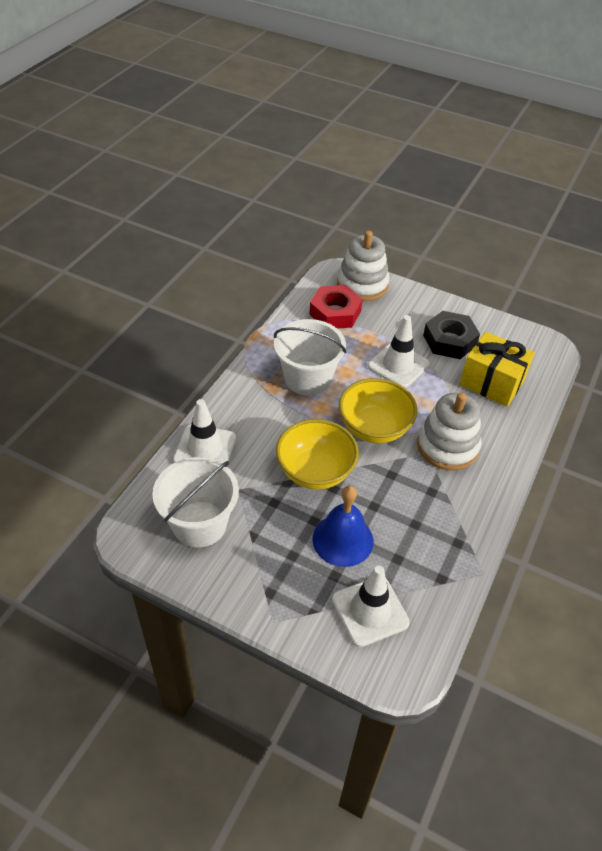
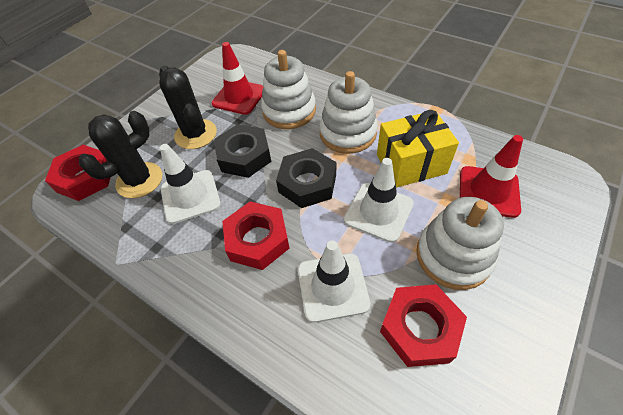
black cactus: 0 -> 2
black nut: 1 -> 2
blue bell: 1 -> 0
red nut: 1 -> 3
red traffic cone: 0 -> 2
white bucket: 2 -> 0
white stacking toy: 2 -> 3
yellow bowl: 2 -> 0

